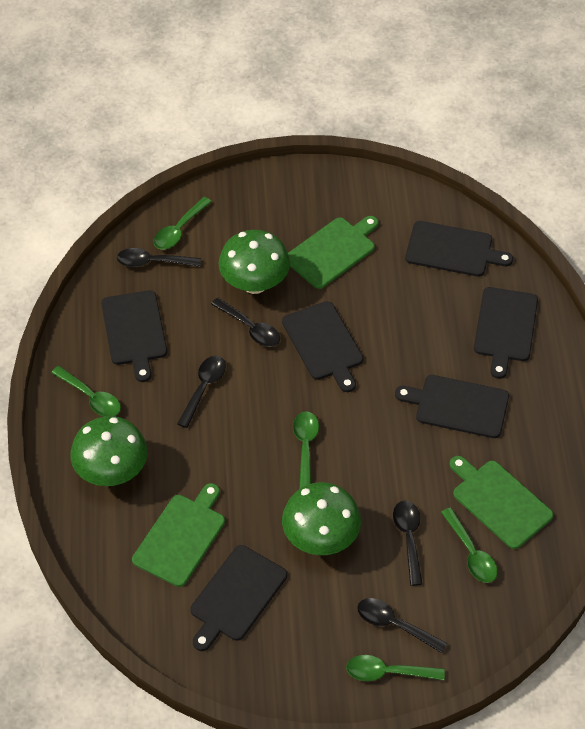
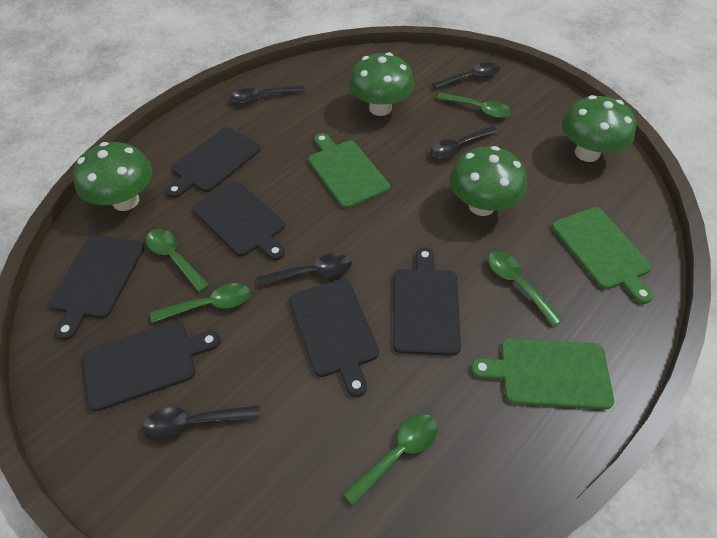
green mushroom: 3 -> 4

